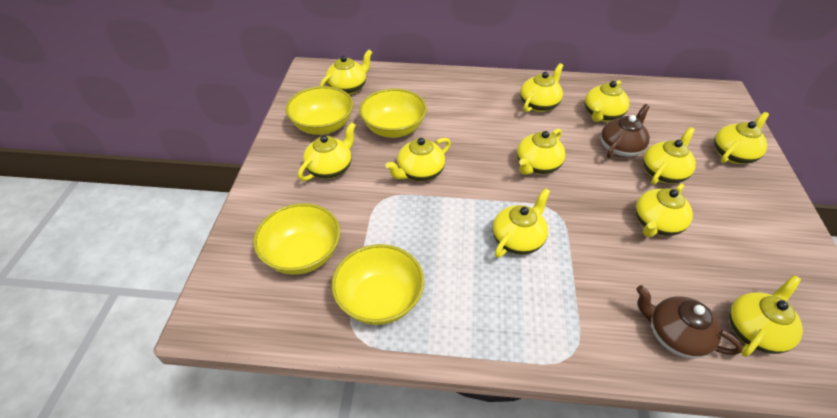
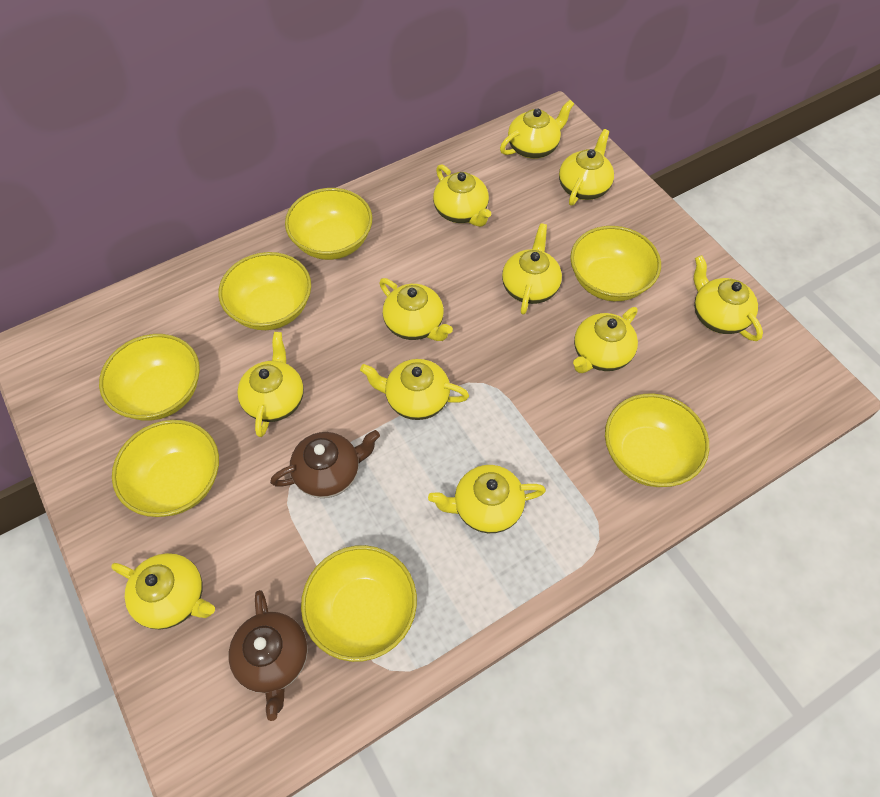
yellow bowl: 4 -> 7

